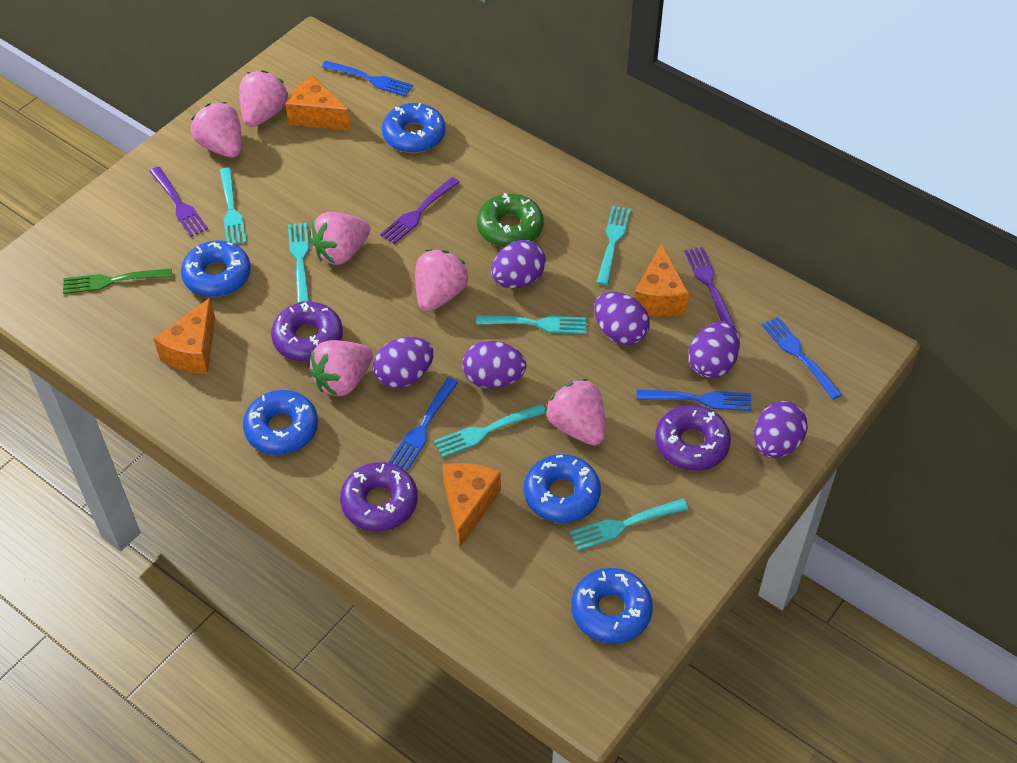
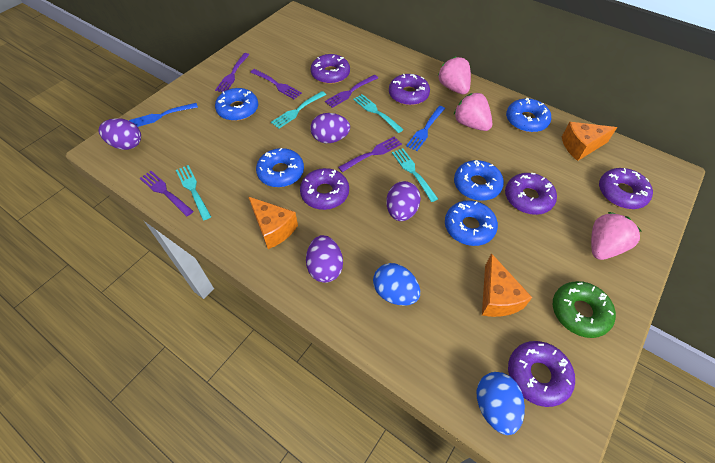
blue egg: 0 -> 2
blue fork: 4 -> 2
green fork: 1 -> 0
orange cheese: 4 -> 3
pink strawberry: 6 -> 3
purple donut: 3 -> 6
purple egg: 6 -> 4
purple fork: 3 -> 5
turquoise fork: 6 -> 4

